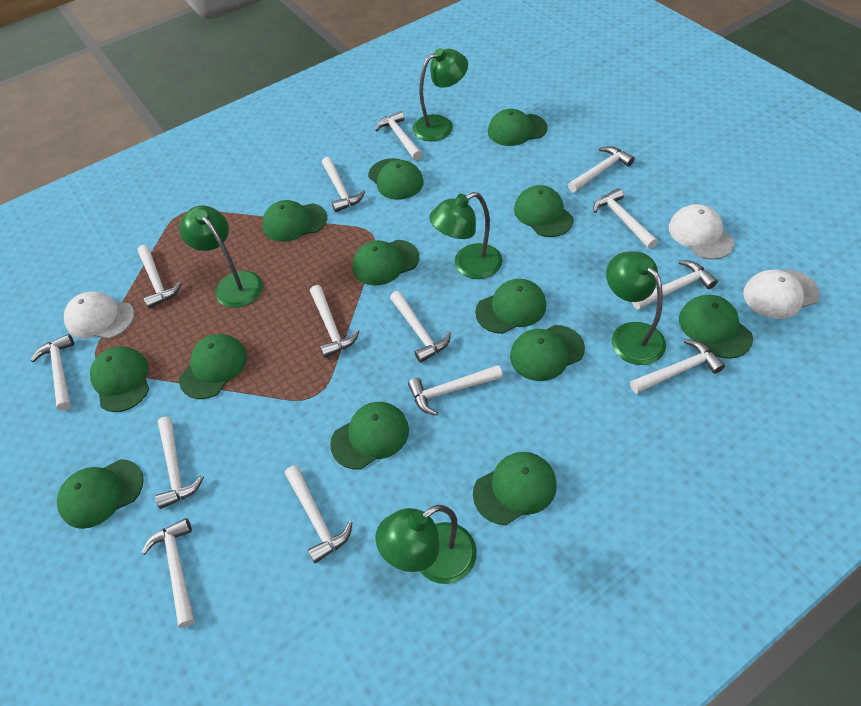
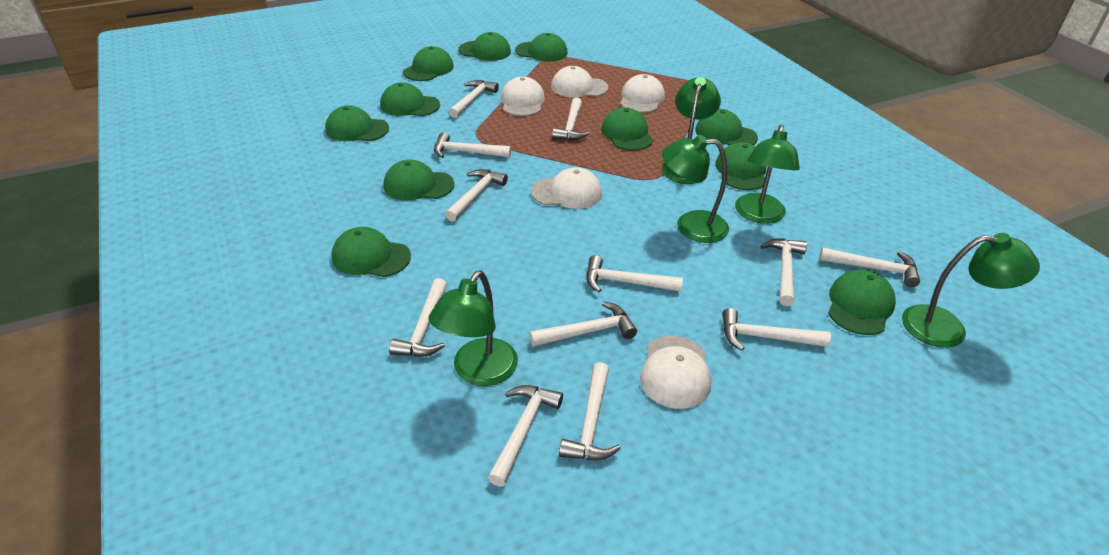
green cap: 13 -> 11
white cap: 3 -> 5
white hammer: 14 -> 12

